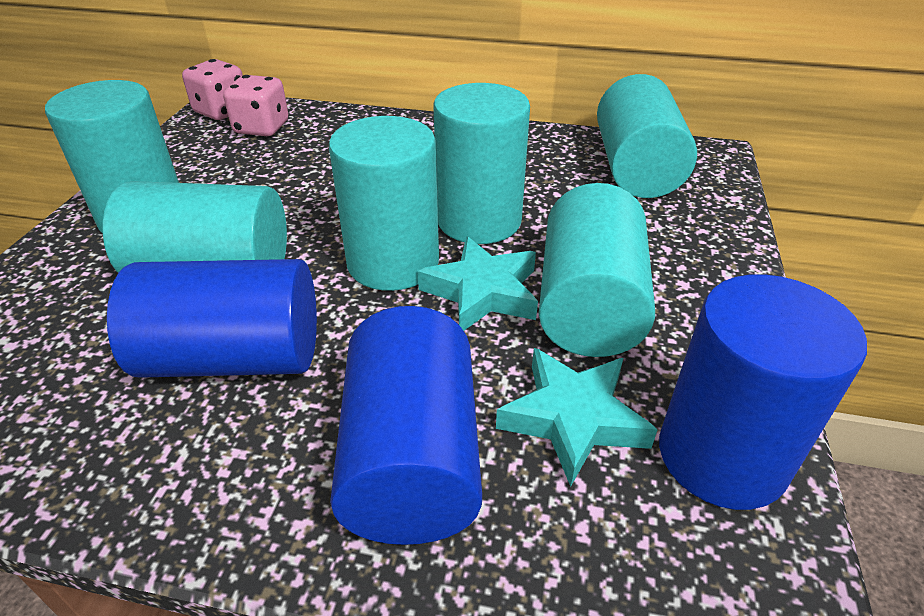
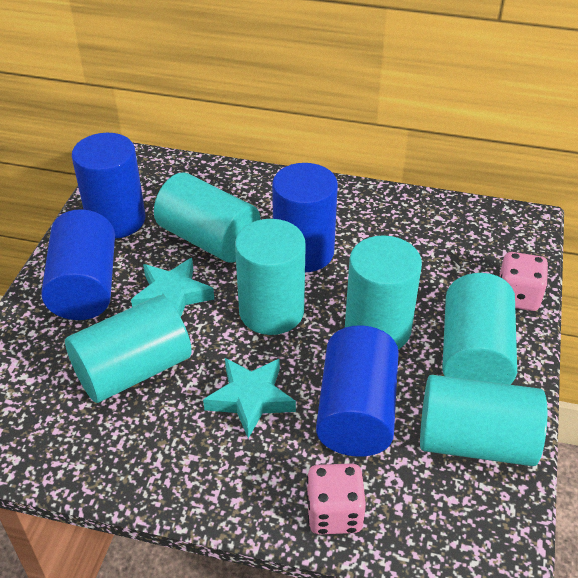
blue cylinder: 3 -> 4

